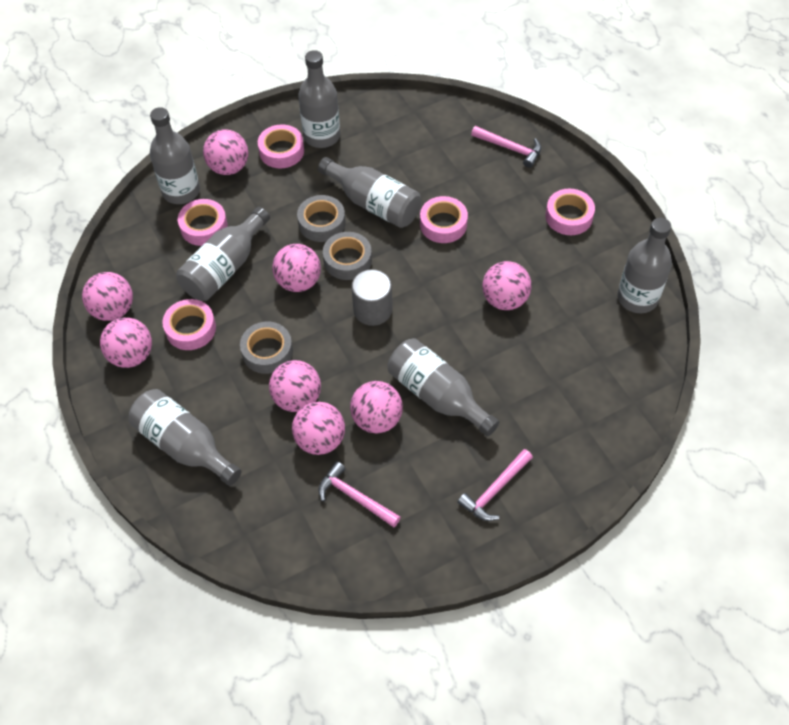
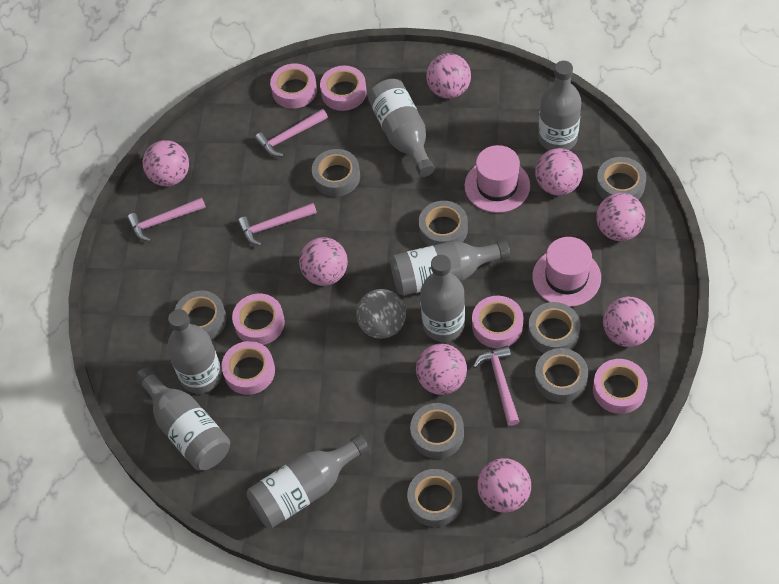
grey ball: 0 -> 1
grey cylinder: 1 -> 0
grey tape: 3 -> 8
pink hammer: 3 -> 4
pink hat: 0 -> 2
pink tape: 5 -> 6

